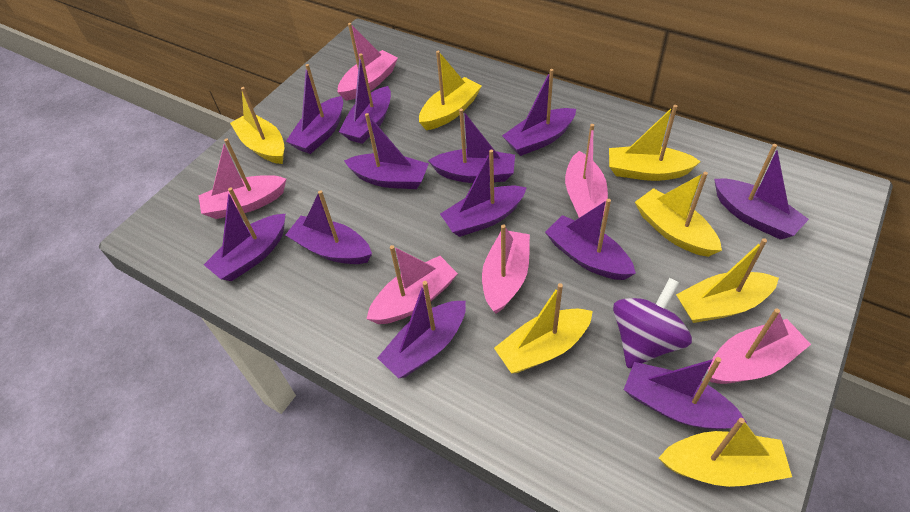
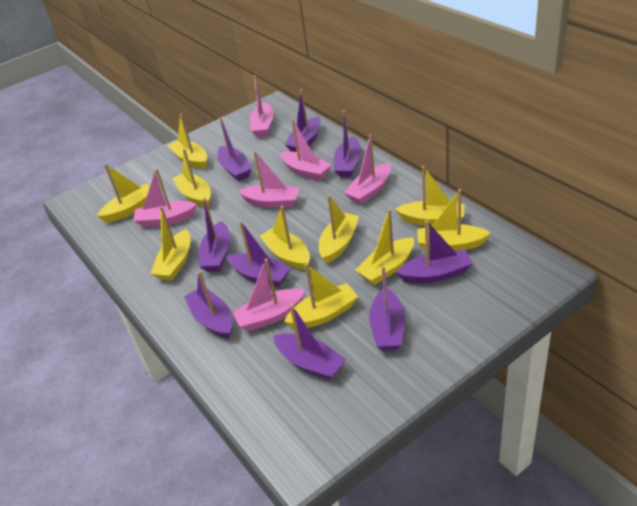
purple boat: 12 -> 9
purple spinning top: 1 -> 0
yellow boat: 7 -> 10

